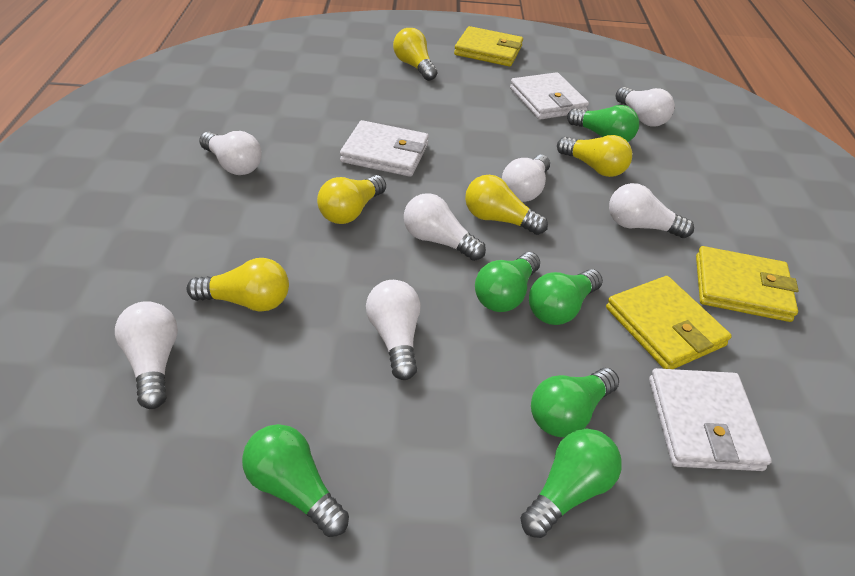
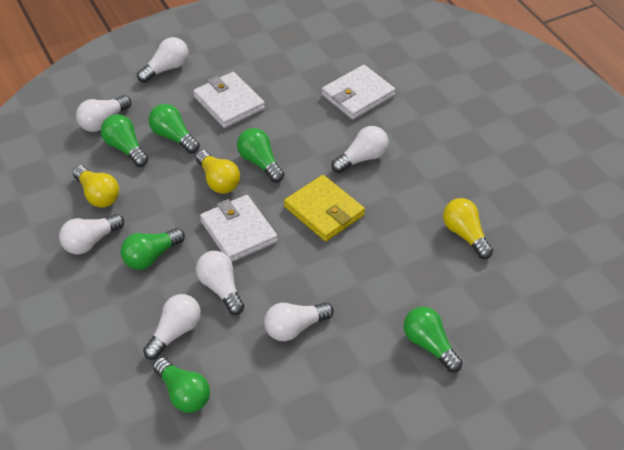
yellow light bulb: 5 -> 3
yellow wallet: 3 -> 1

